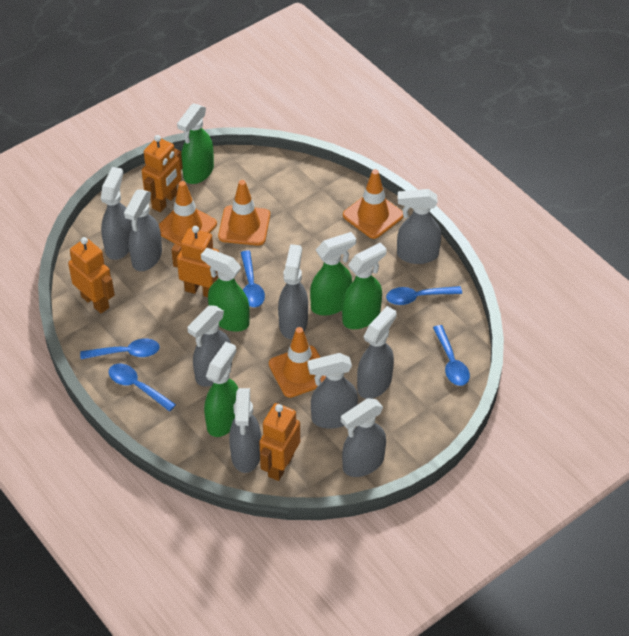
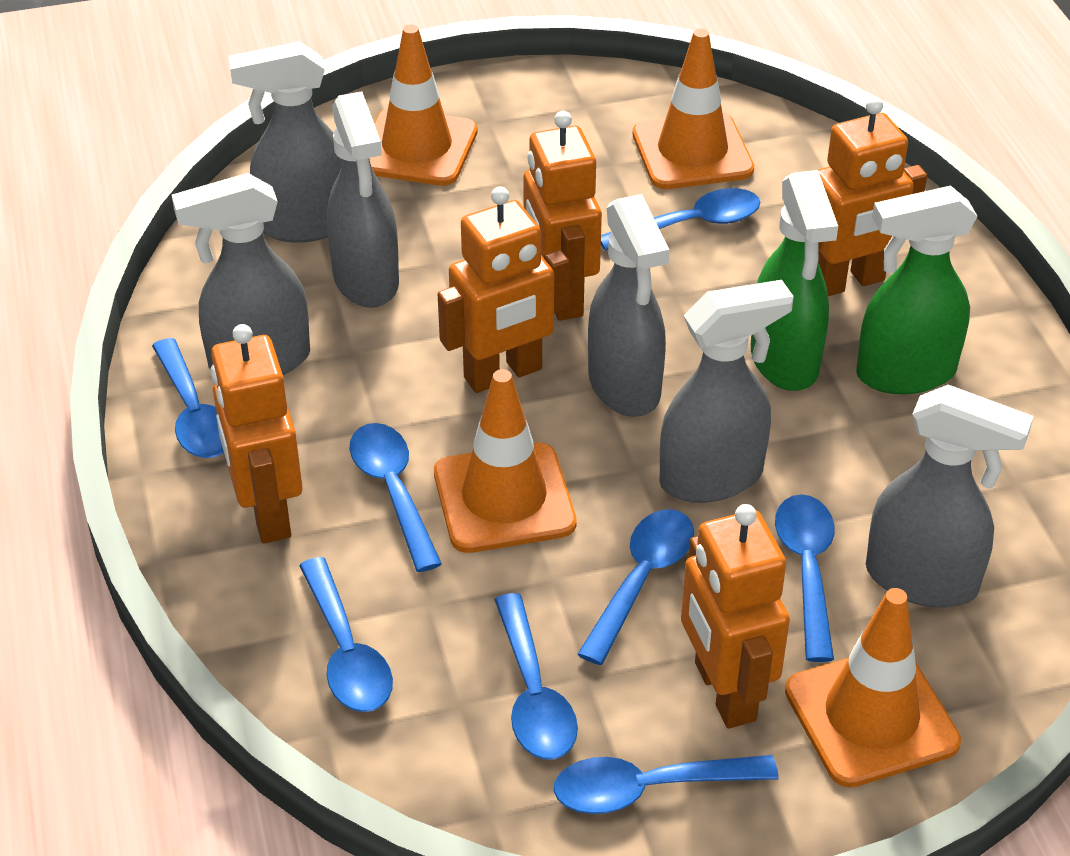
blue spoon: 5 -> 8
green spray bottle: 5 -> 2
grey spray bottle: 9 -> 6
orange robot: 4 -> 5

